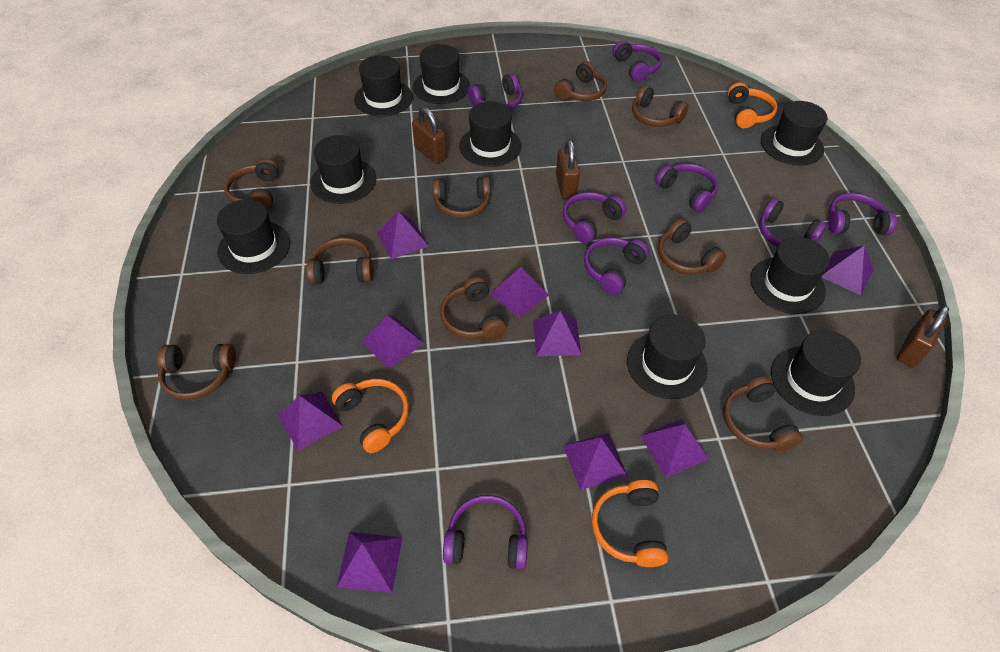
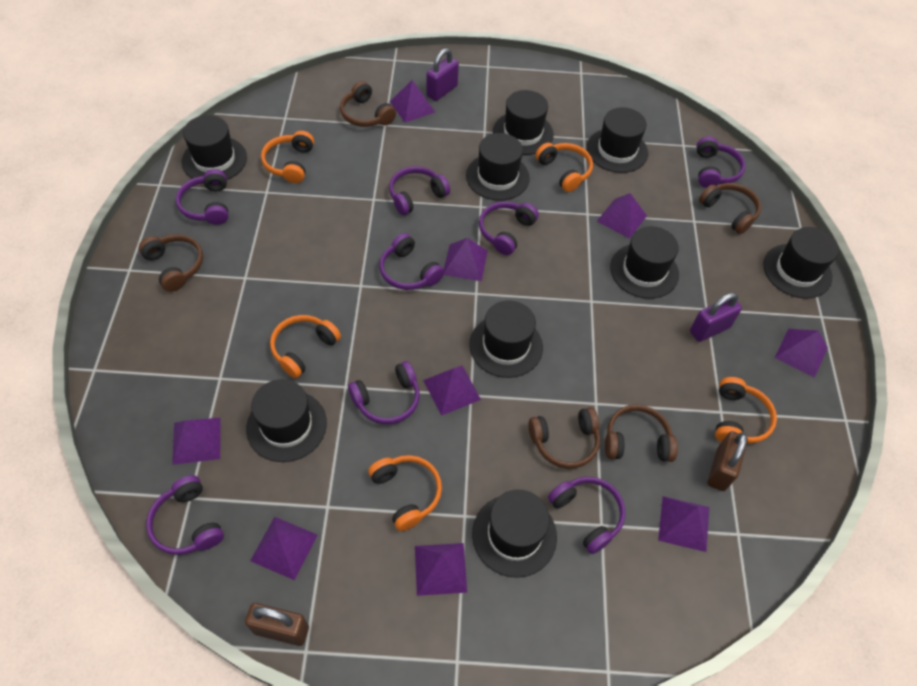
brown headphones: 9 -> 5
brown padlock: 3 -> 2
orange headphones: 3 -> 5
purple padlock: 0 -> 2

